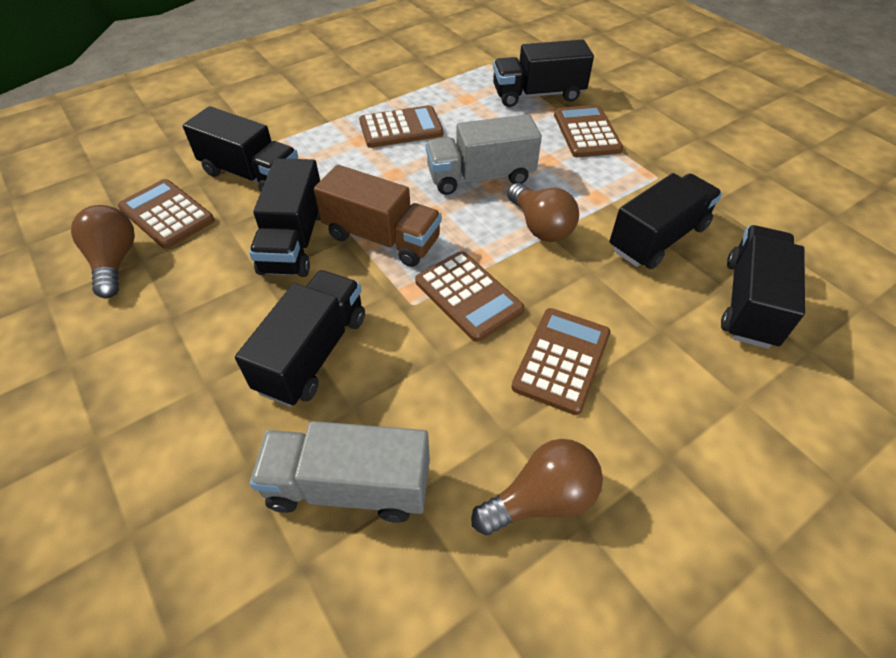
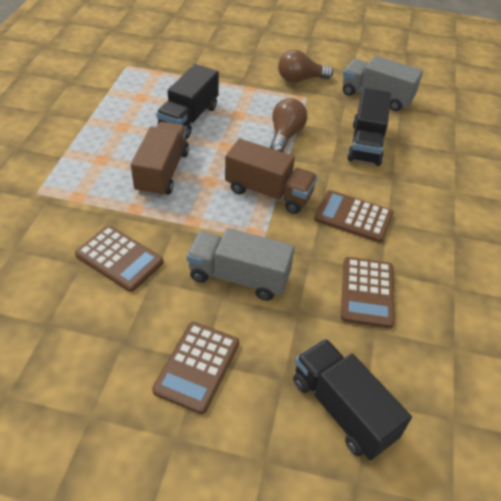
black truck: 6 -> 3
brown calculator: 5 -> 4
brown light bulb: 3 -> 2
brown truck: 1 -> 2

